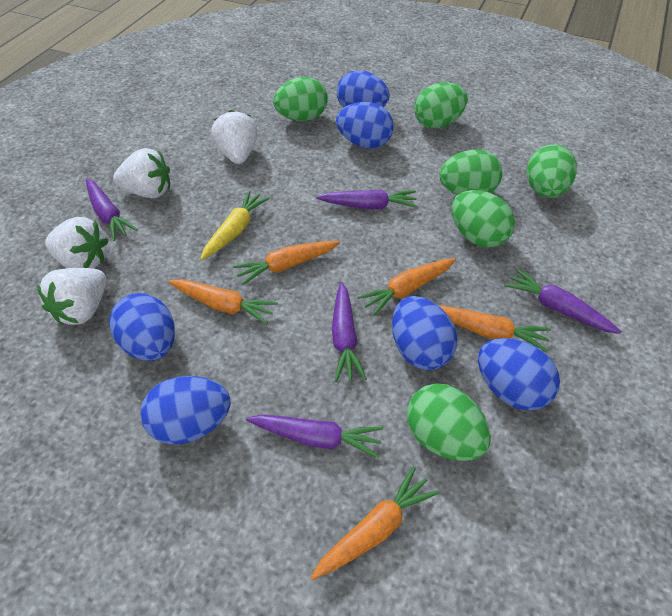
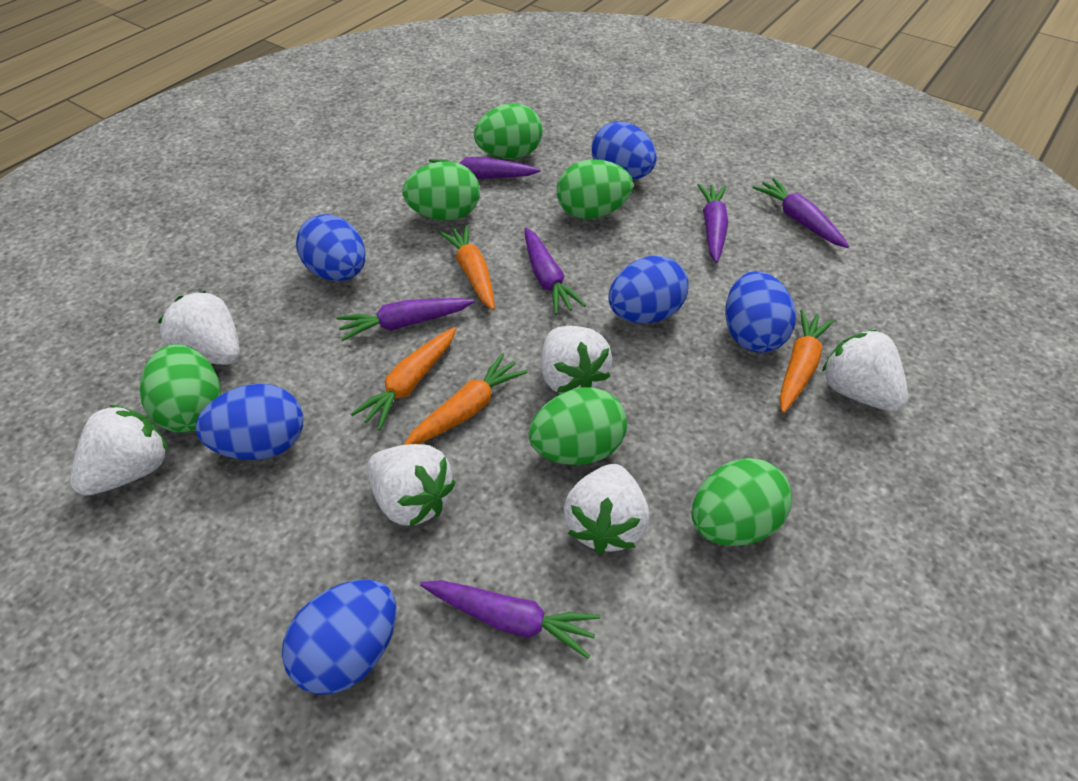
orange carrot: 5 -> 4
purple carrot: 5 -> 6
white strawberry: 4 -> 6
yellow carrot: 1 -> 0

